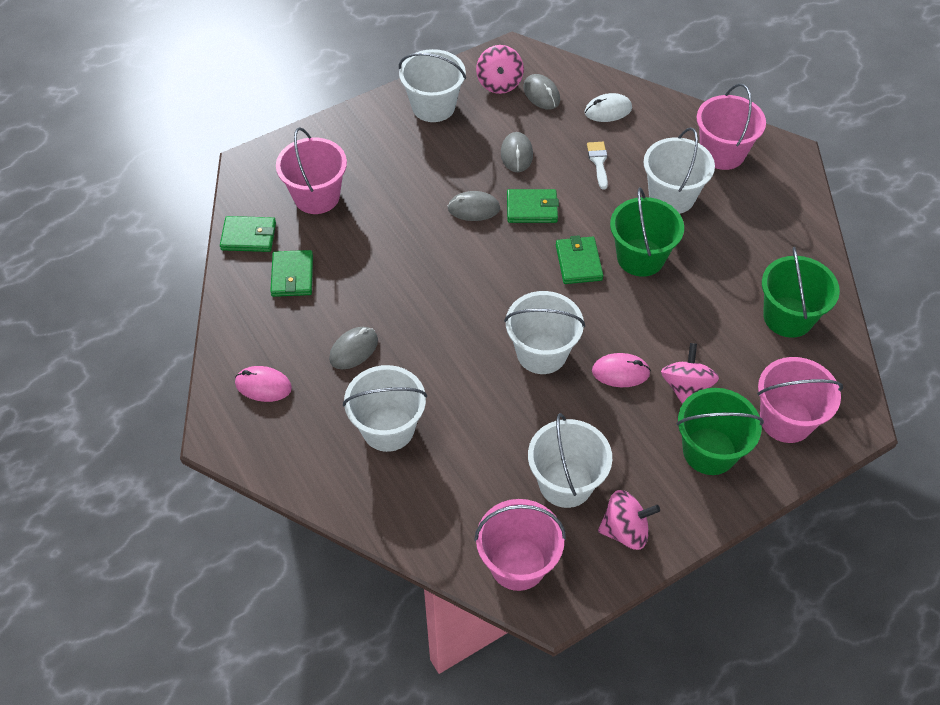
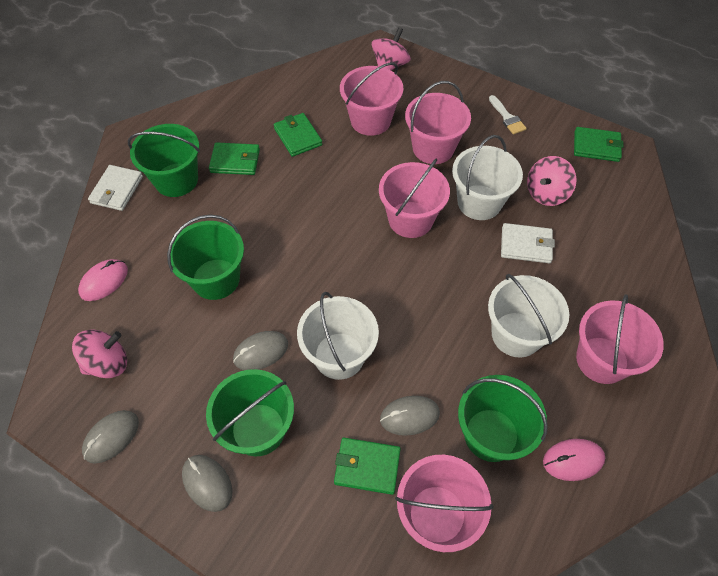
green bucket: 3 -> 4
pink bucket: 4 -> 5
white bucket: 5 -> 3
white mouse: 1 -> 0
white wallet: 0 -> 2

